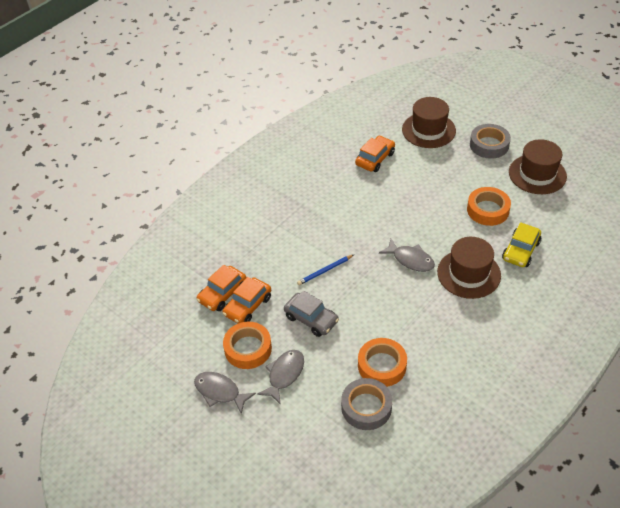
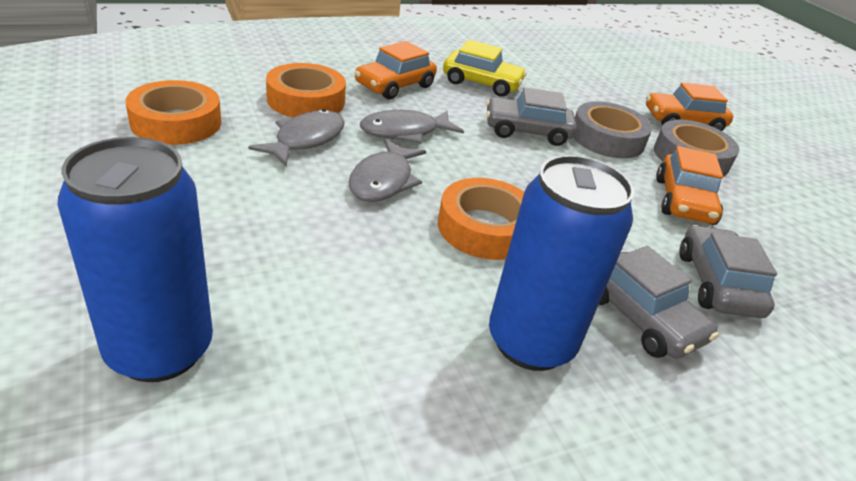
blue can: 0 -> 2
blue pencil: 1 -> 0
brown hat: 3 -> 0
grey car: 1 -> 3

